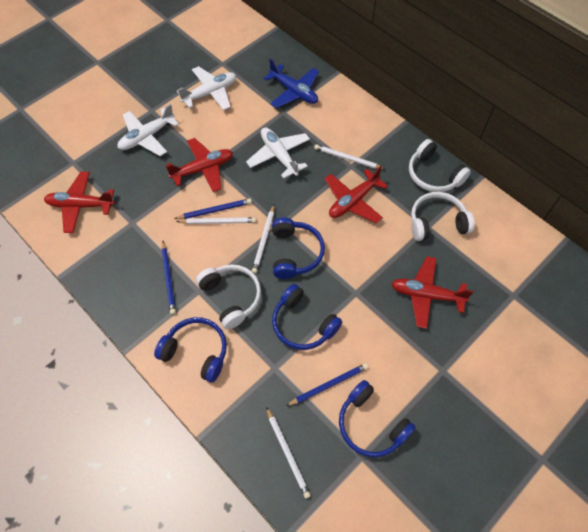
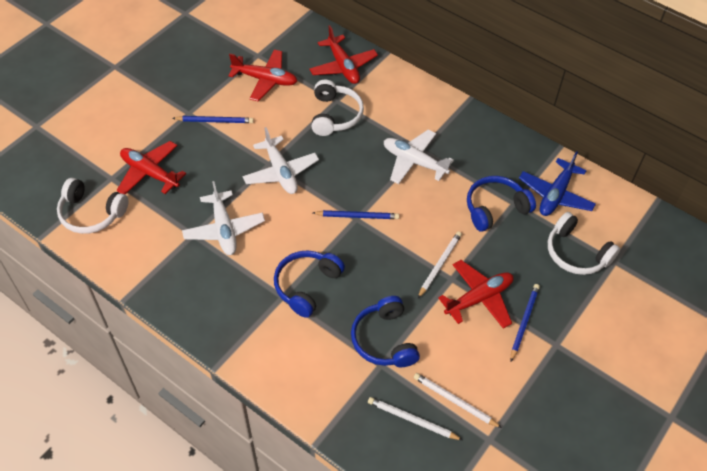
blue headphones: 4 -> 3
white pencil: 4 -> 3

